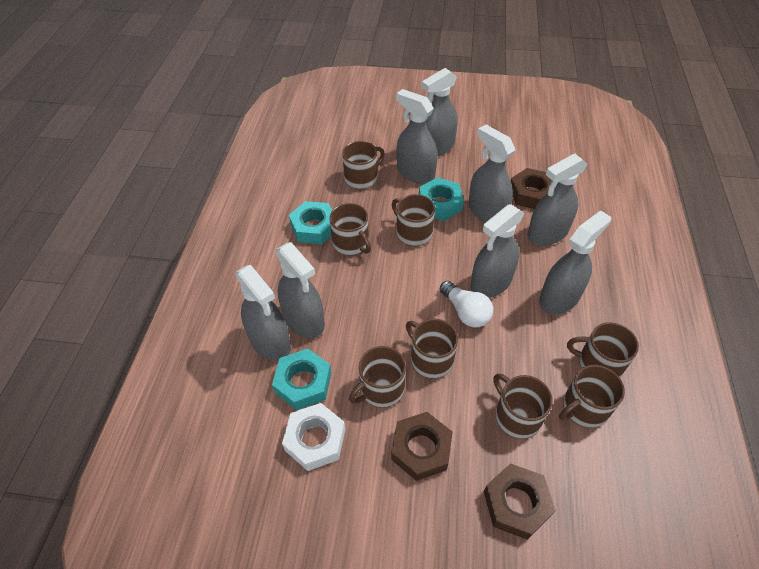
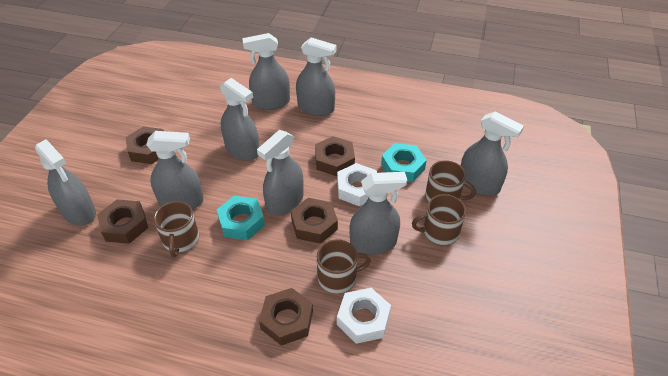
brown mug: 8 -> 4
brown nut: 3 -> 5
turquoise nut: 3 -> 2
white light bulb: 1 -> 0
white nut: 1 -> 2

